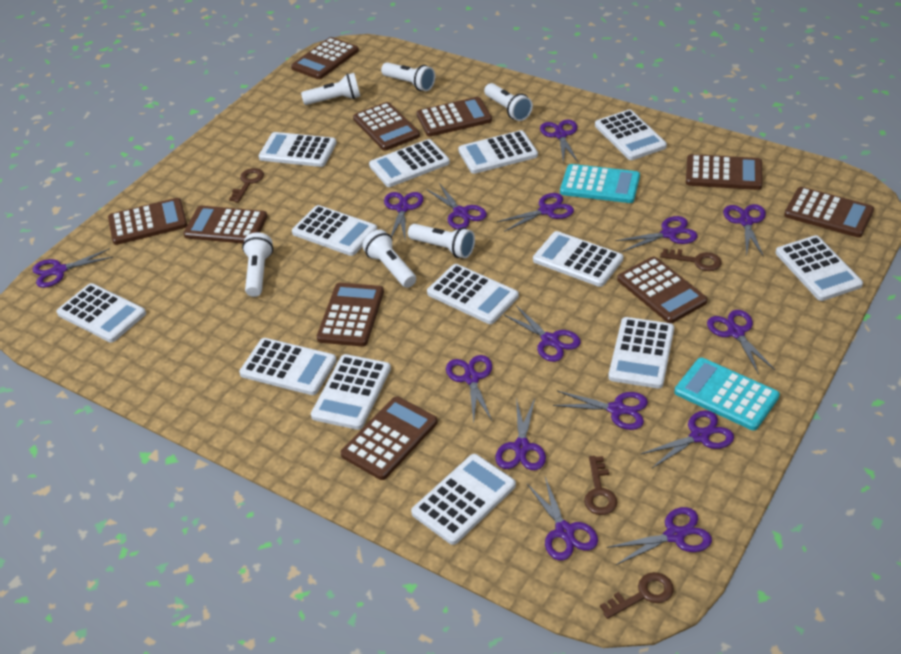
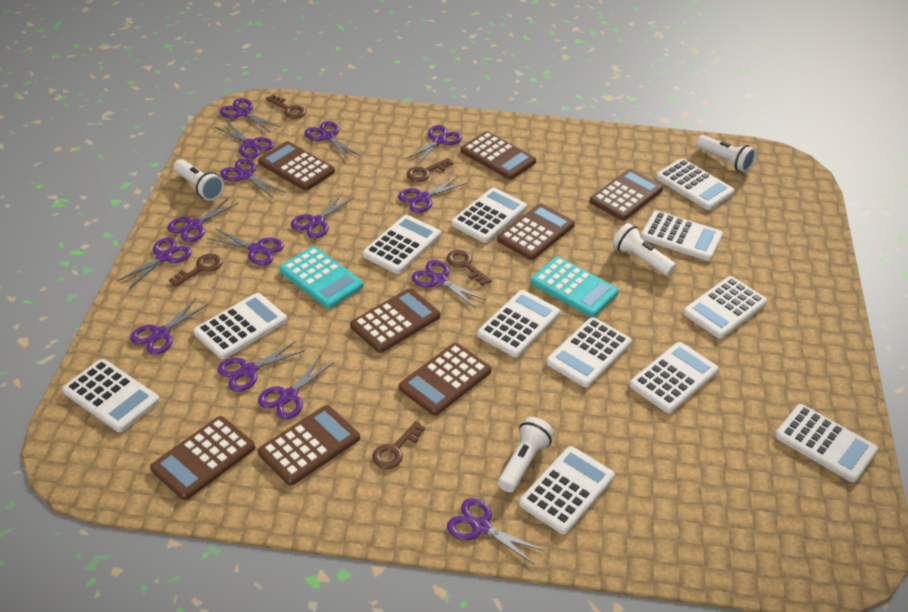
brown calculator: 10 -> 8
brown key: 4 -> 5
white calculator: 13 -> 12
white flashlight: 6 -> 4

